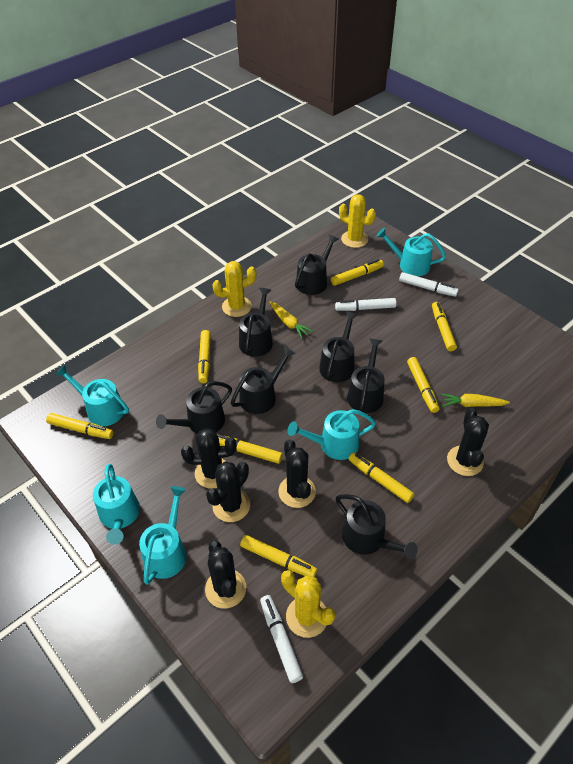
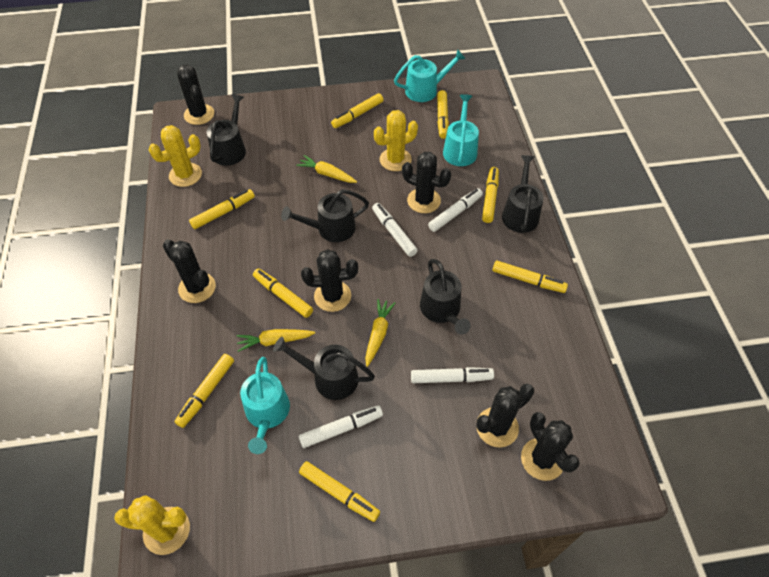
black cactus: 5 -> 6
black watering can: 7 -> 5
turquoise watering can: 5 -> 3
white marker: 3 -> 4
yellow carrot: 2 -> 3

